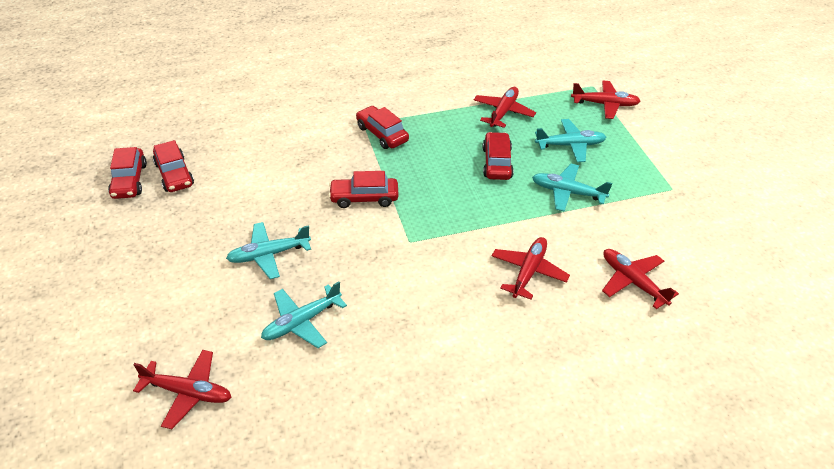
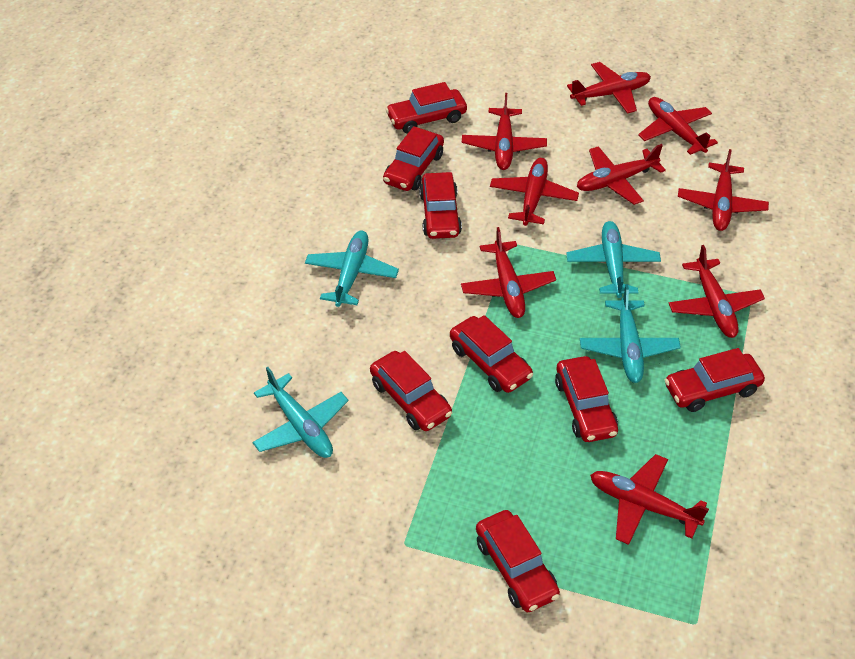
red car: 5 -> 8
red plane: 5 -> 9

